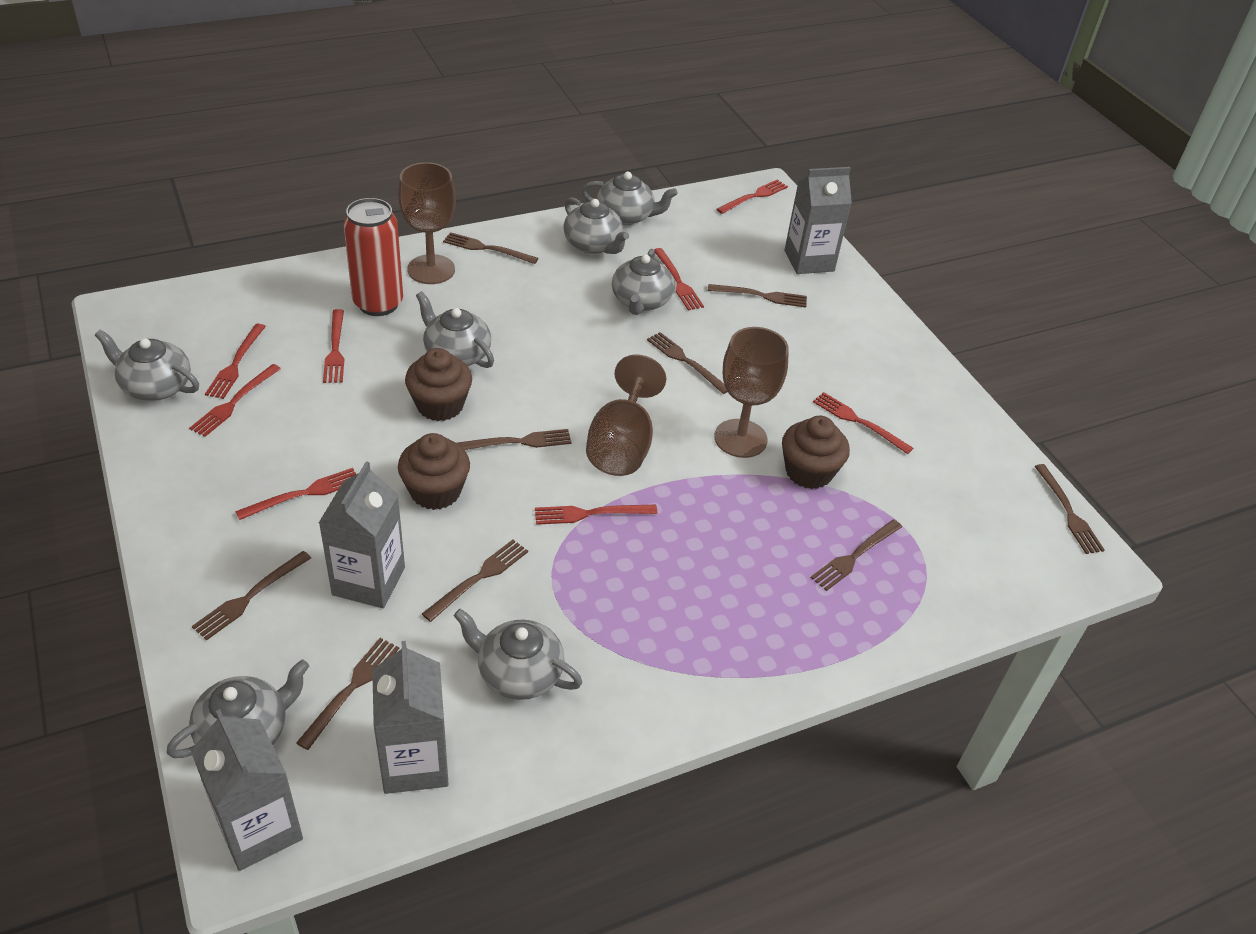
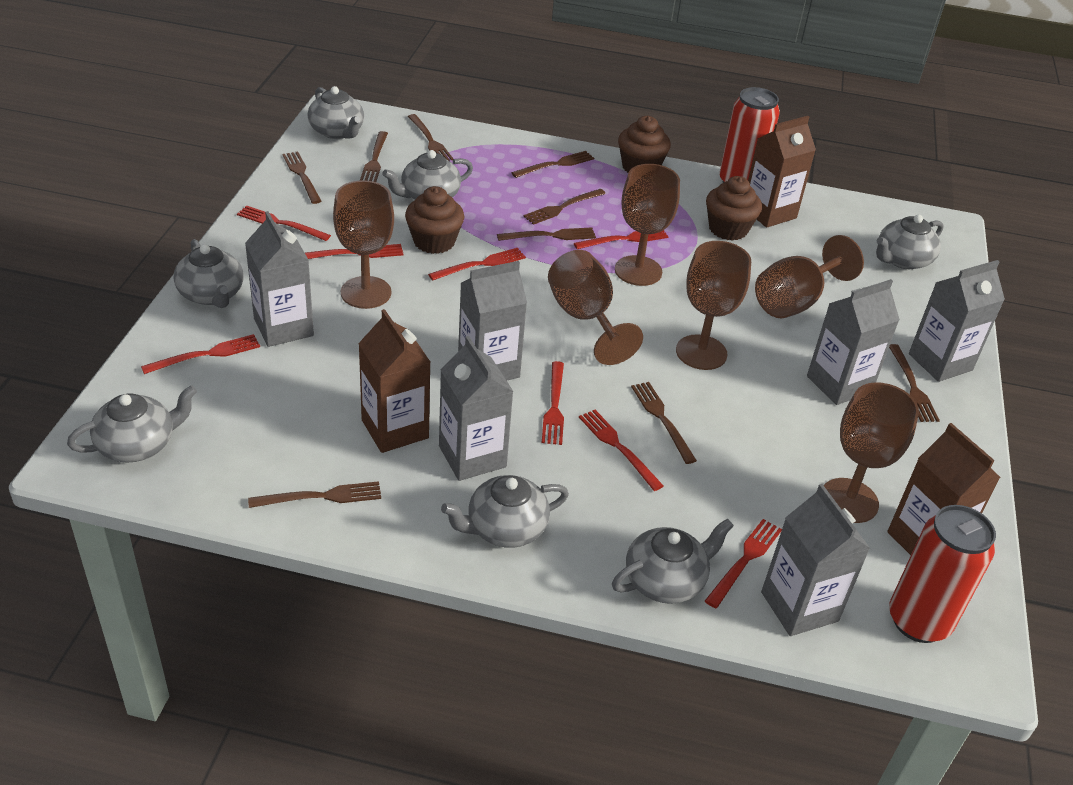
brown carton: 0 -> 3
brown goblet: 3 -> 6
grey carton: 4 -> 6
red can: 1 -> 2

